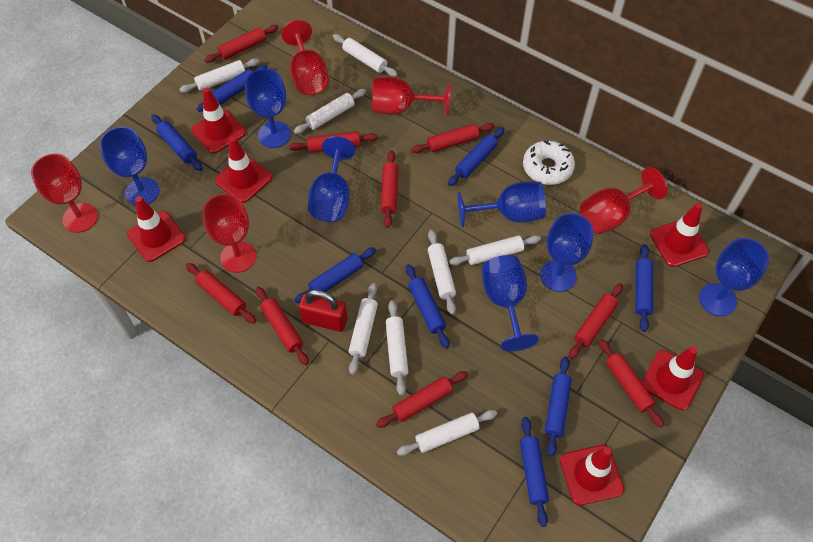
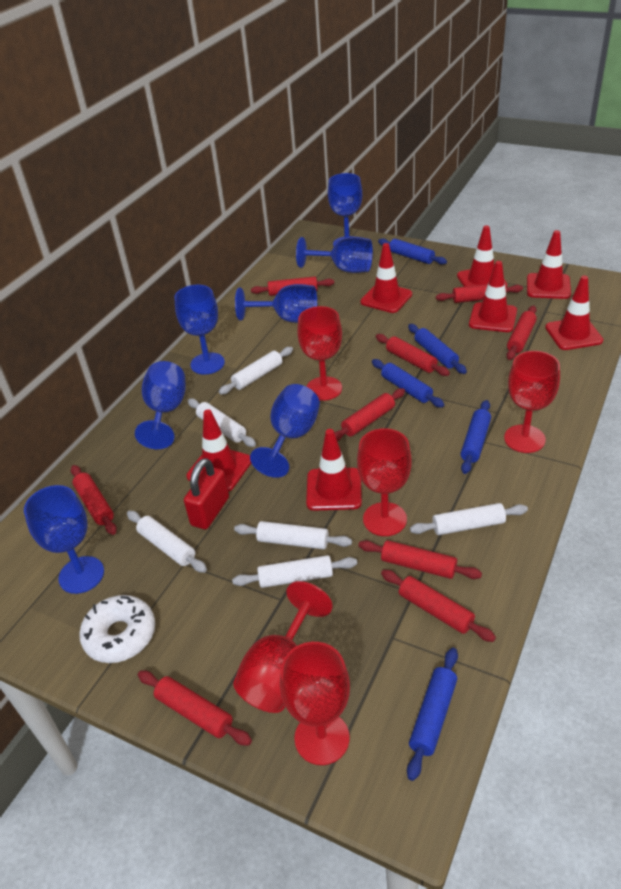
blue rolling pin: 8 -> 5
red traffic cone: 6 -> 7
white rolling pin: 8 -> 6

